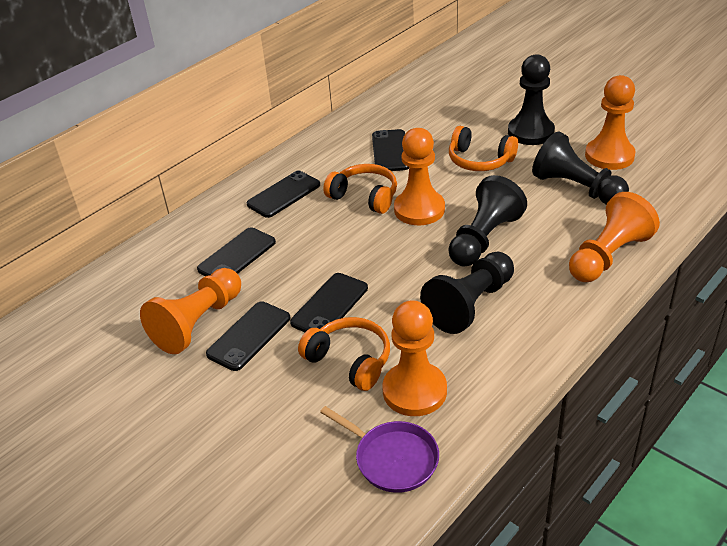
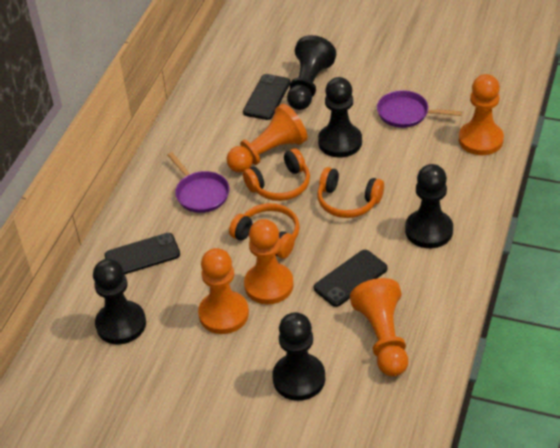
black pawn: 4 -> 5
black phone: 5 -> 3
purple pan: 1 -> 2

